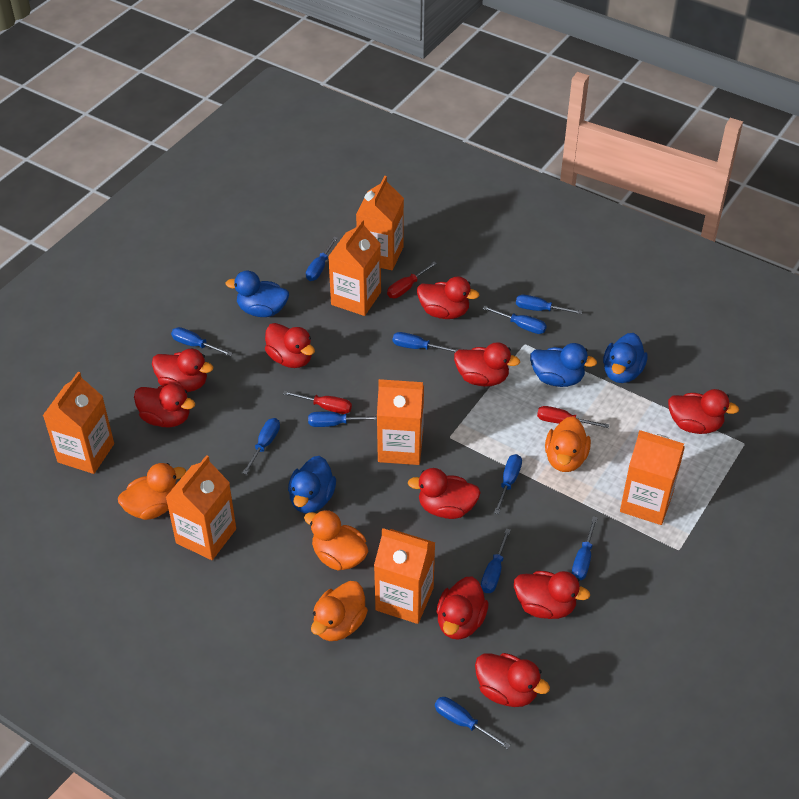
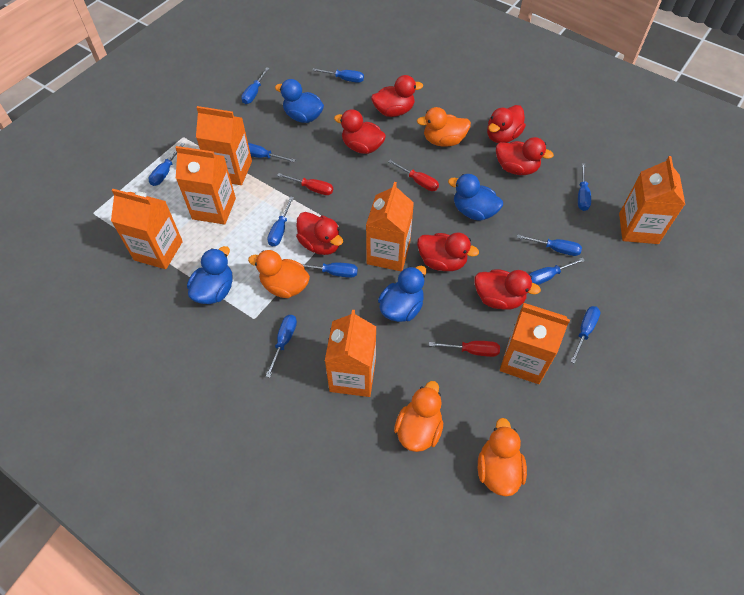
red duck: 10 -> 7

